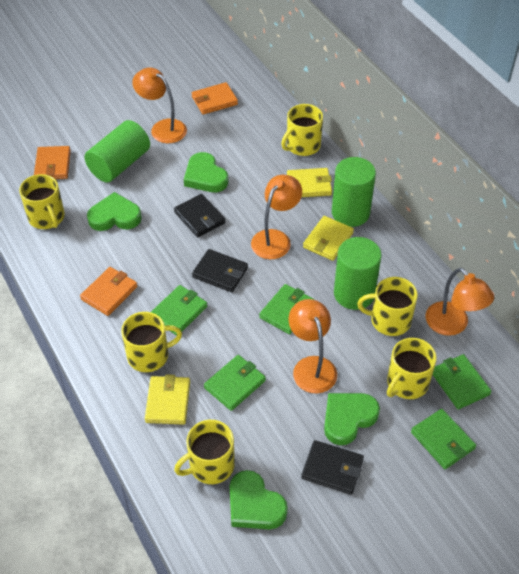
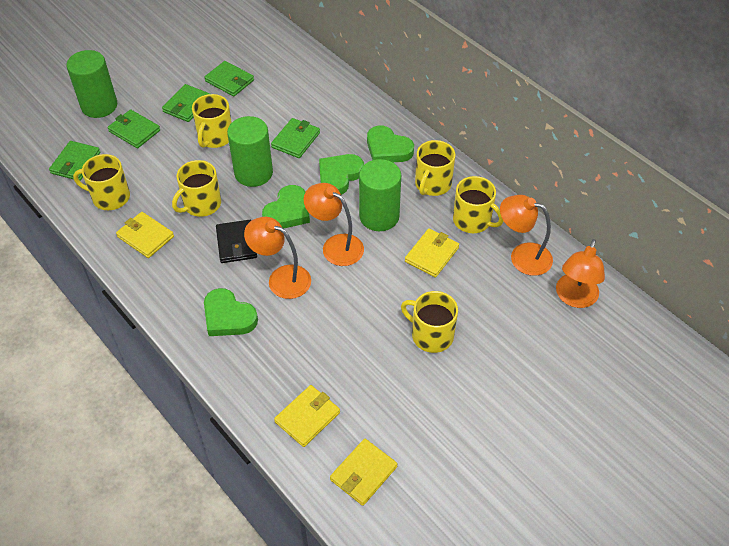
black wallet: 3 -> 1
orange wallet: 3 -> 0
yellow wallet: 3 -> 4

